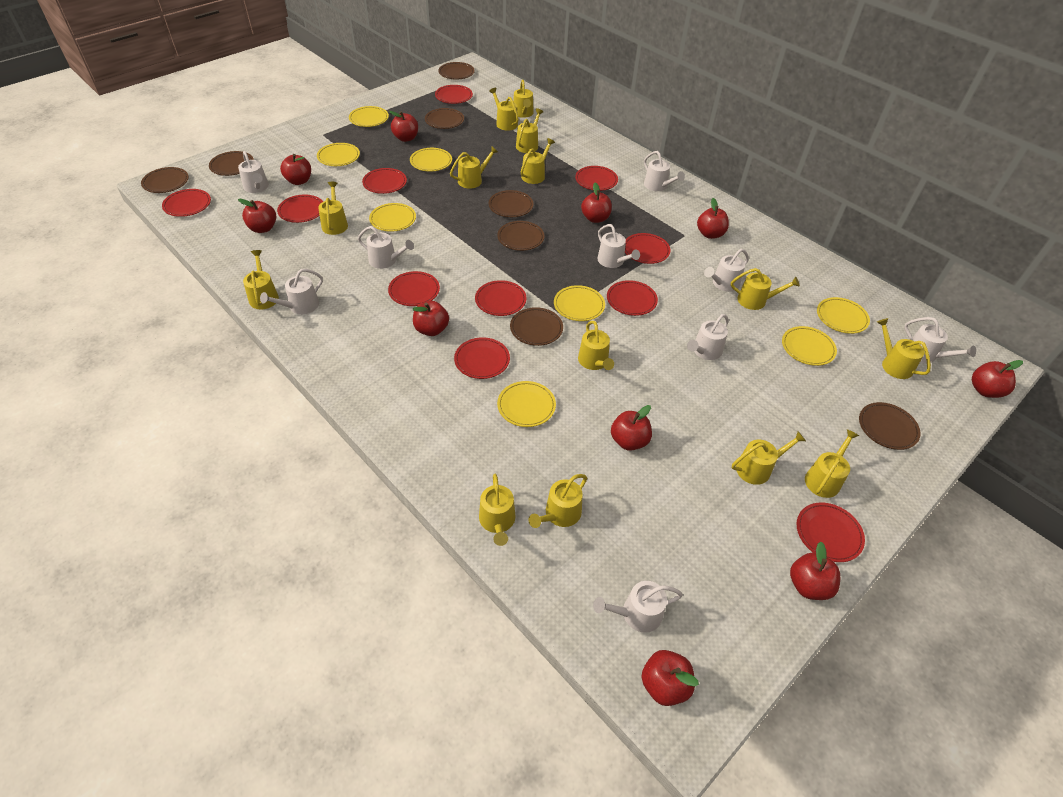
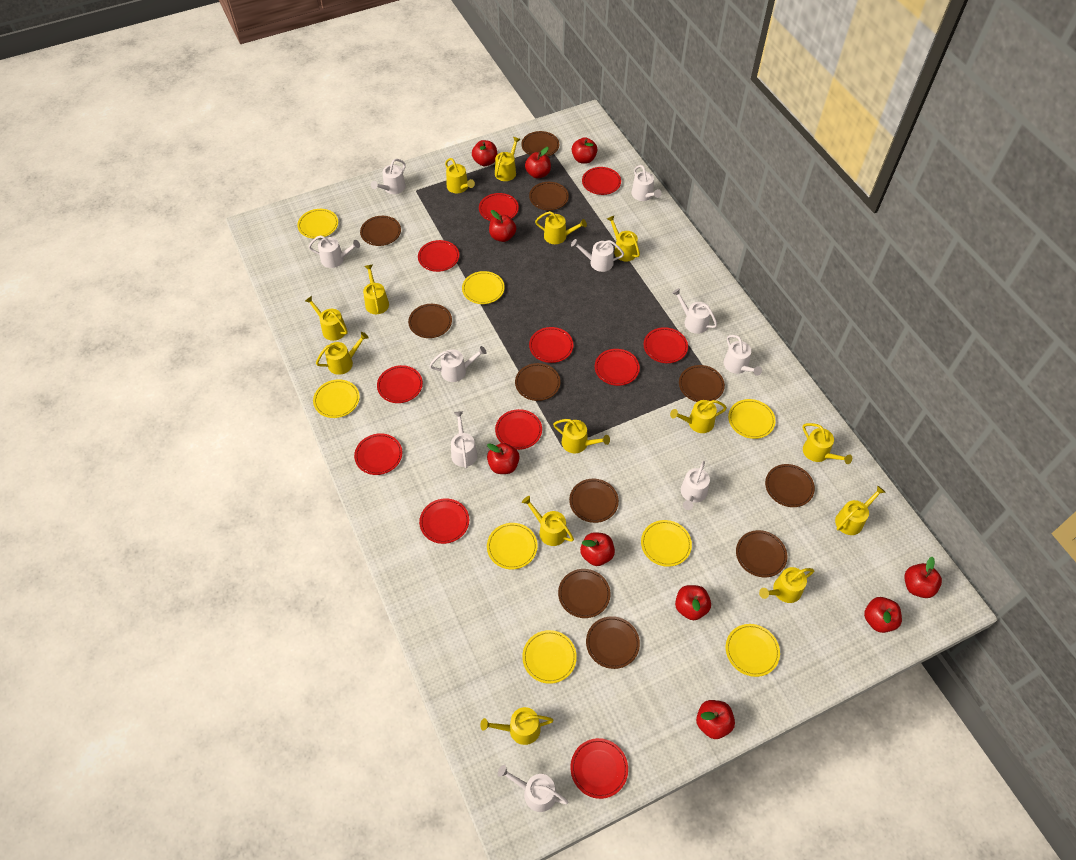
brown plate: 8 -> 11
white watering can: 9 -> 10

